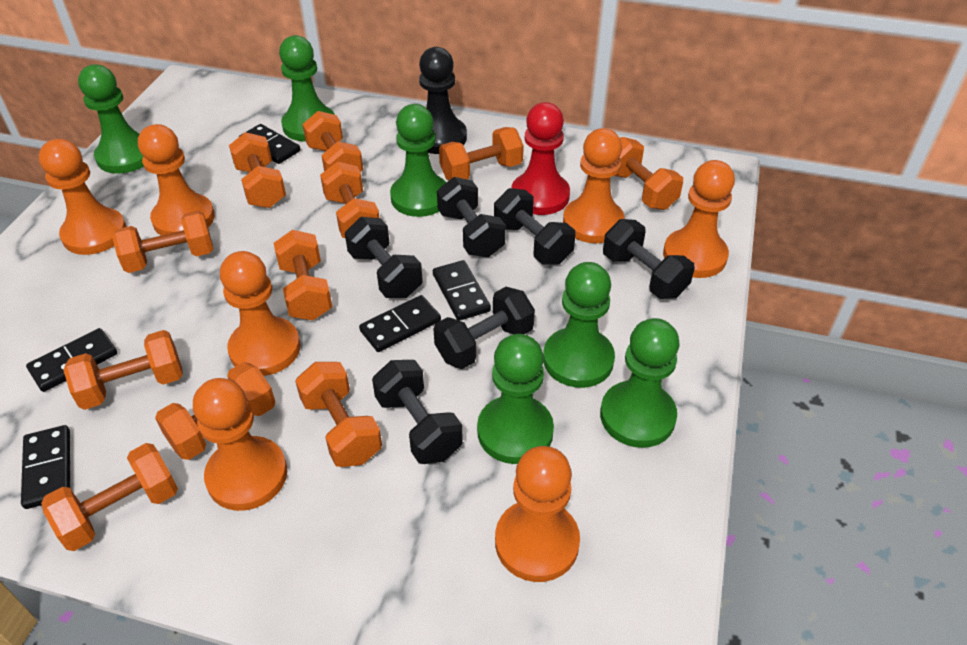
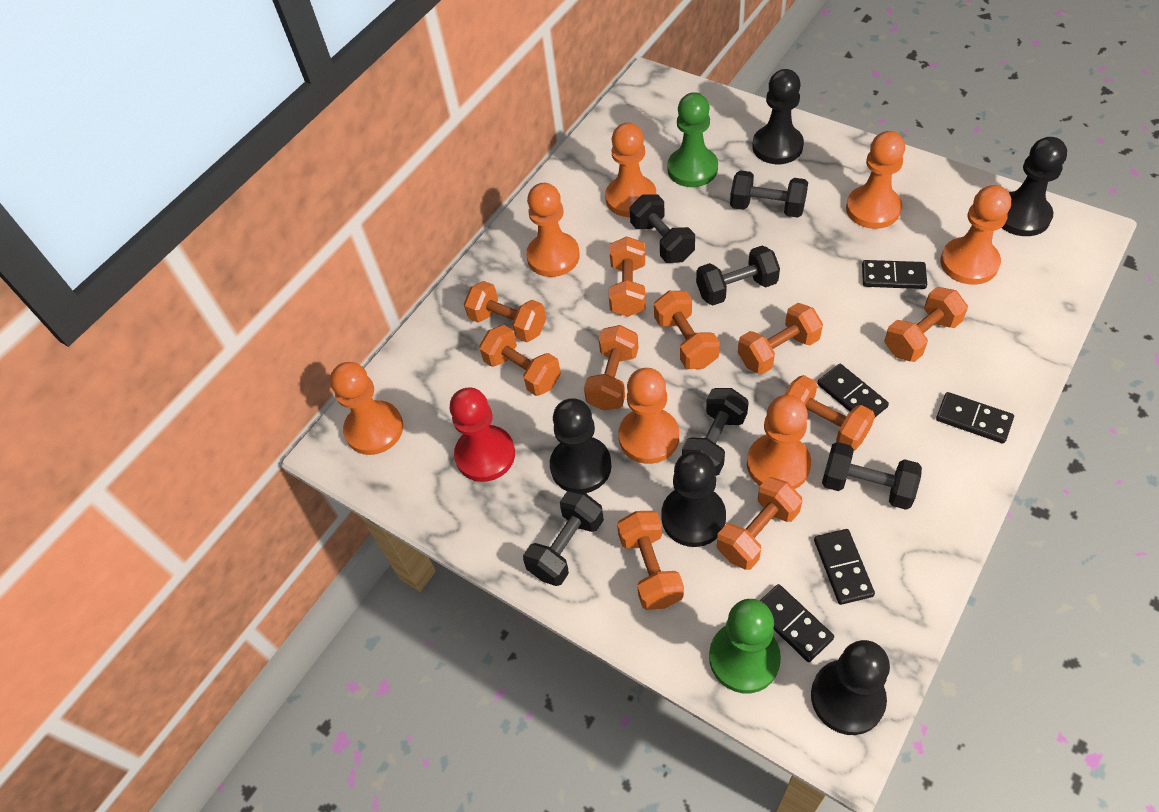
black pawn: 1 -> 5
green pawn: 6 -> 2
orange dumbbell: 11 -> 10

